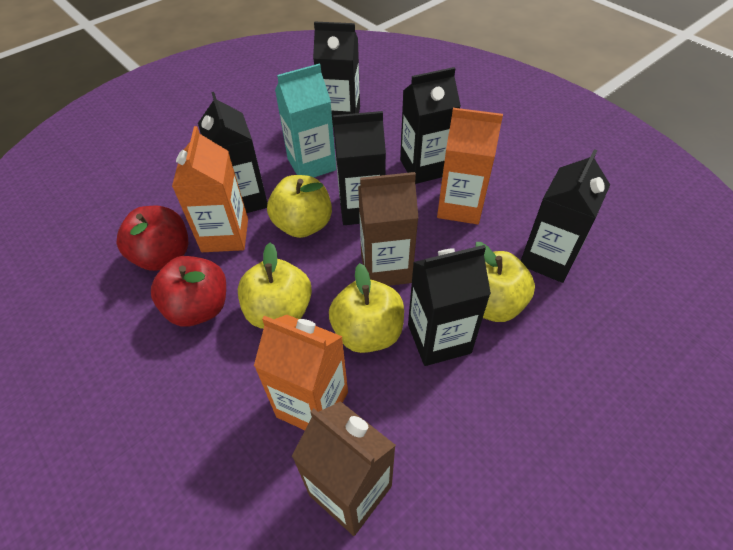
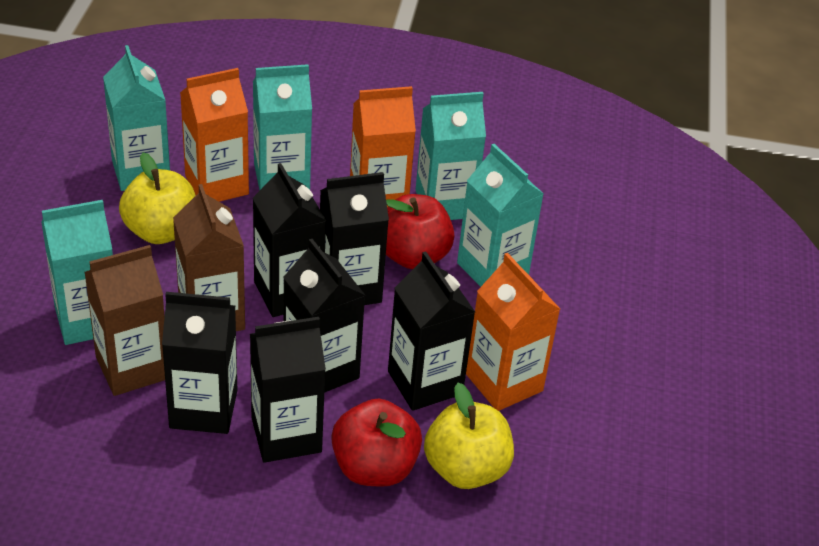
turquoise carton: 1 -> 5
yellow apple: 4 -> 2

